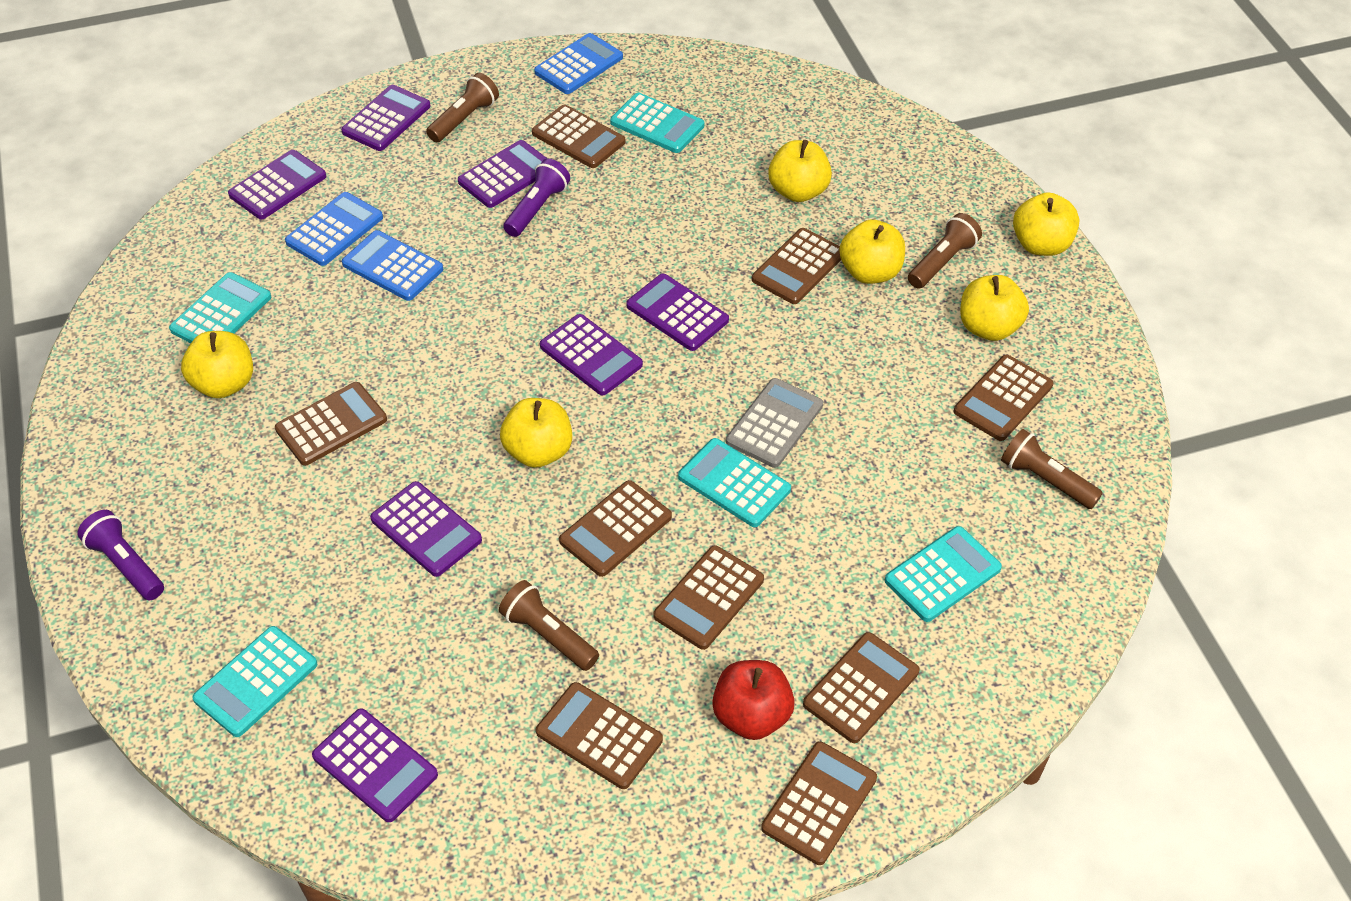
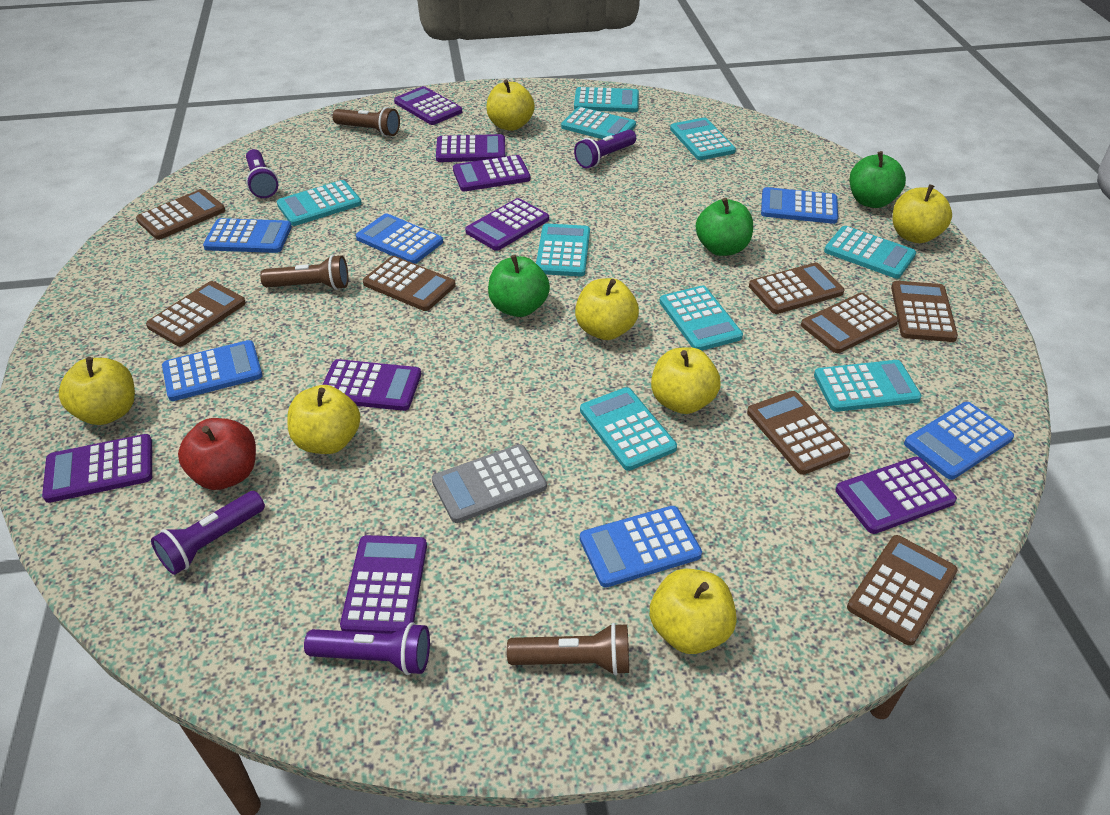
blue calculator: 3 -> 6
brown calculator: 9 -> 8
brown flashlight: 4 -> 3
green apple: 0 -> 3
purple calculator: 7 -> 8
purple flashlight: 2 -> 4
turquoise calculator: 5 -> 9
yellow apple: 6 -> 7

